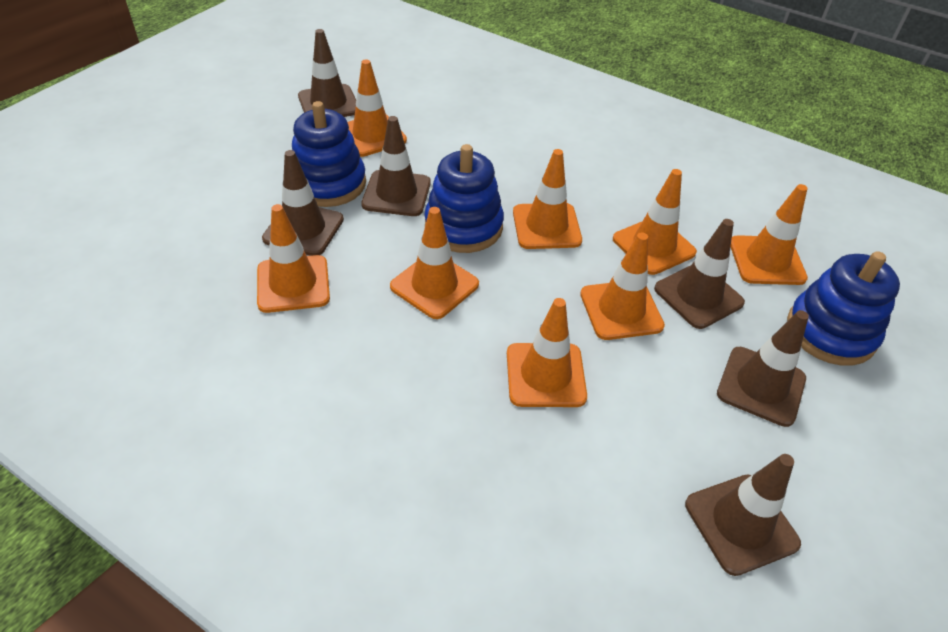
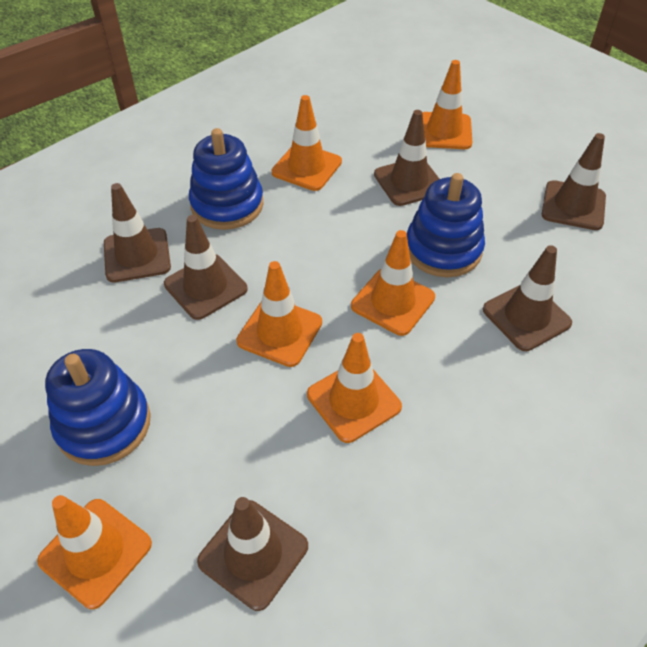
orange traffic cone: 8 -> 6

